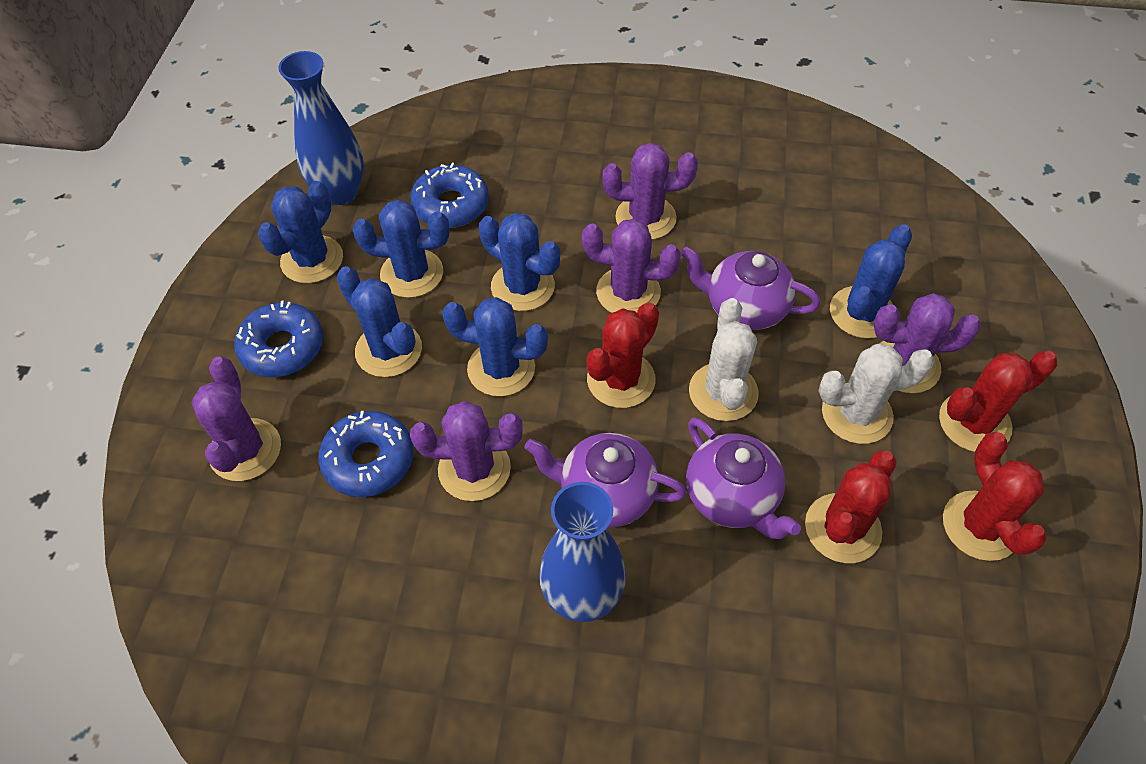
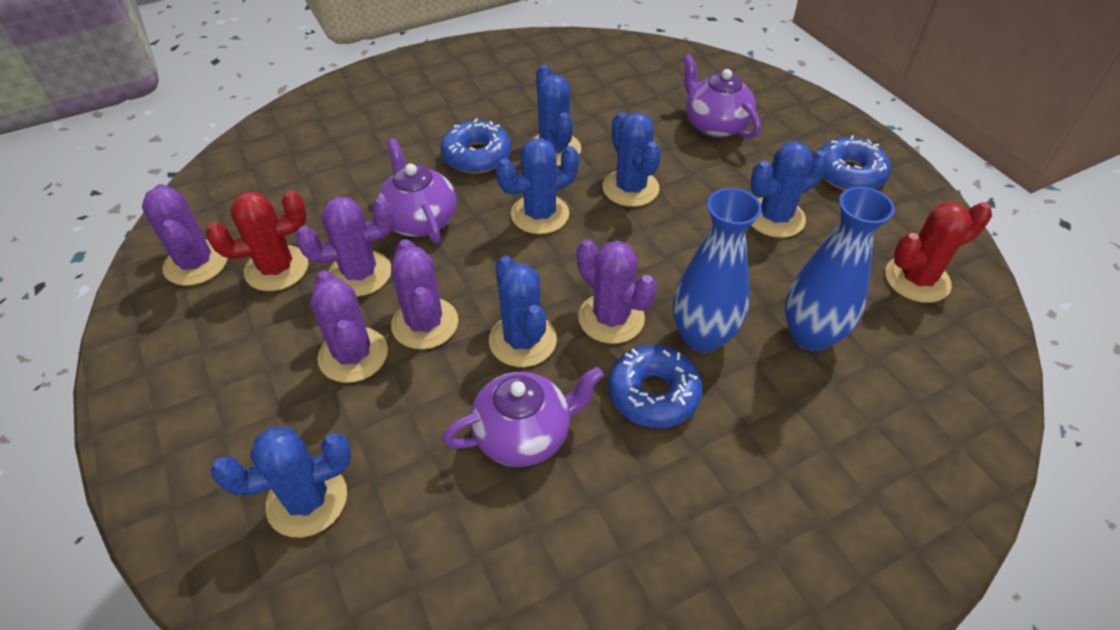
red cactus: 4 -> 2
white cactus: 2 -> 0

